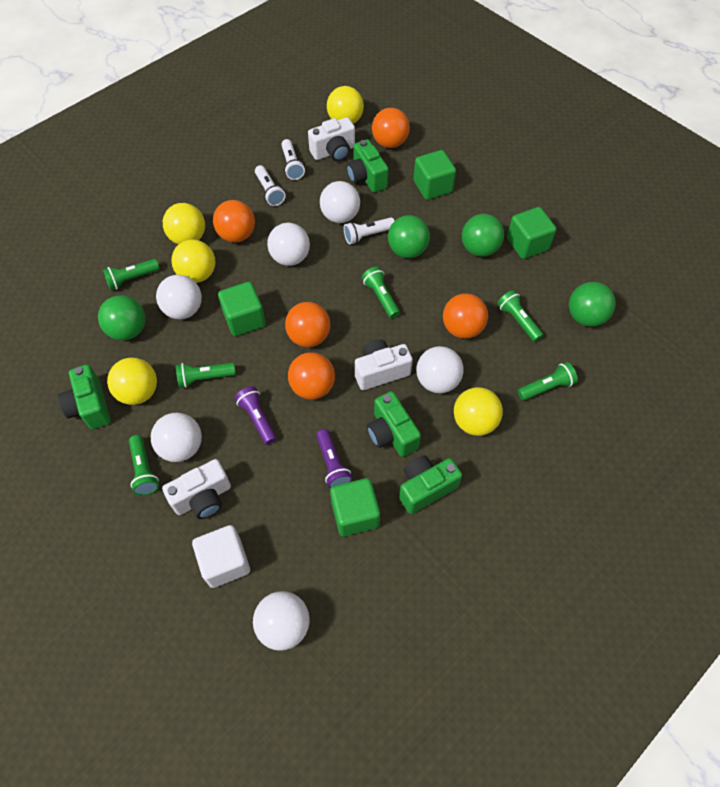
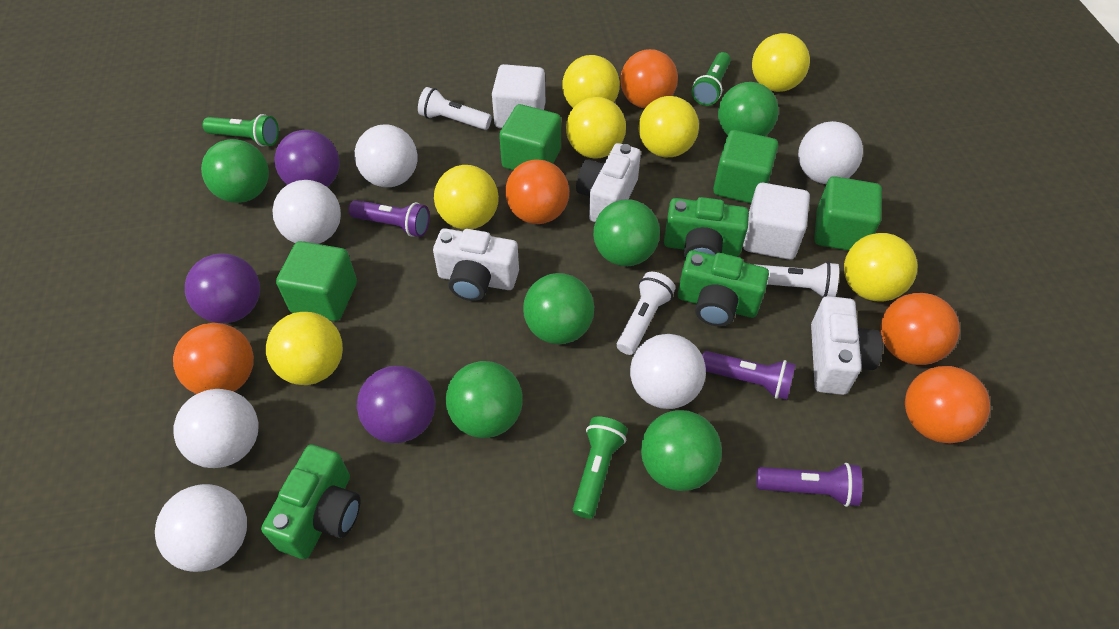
green ball: 4 -> 6
green camera: 4 -> 3
green flashlight: 6 -> 3
purple ball: 0 -> 3
purple flashlight: 2 -> 3
white cube: 1 -> 2
yellow ball: 5 -> 7

